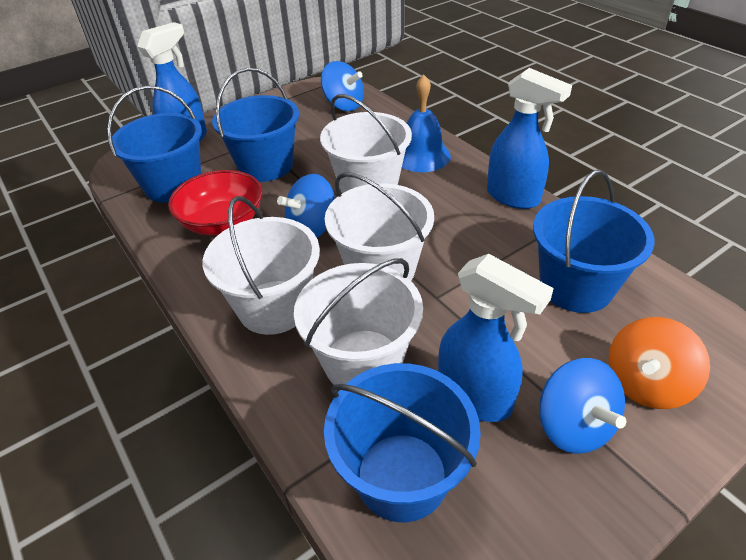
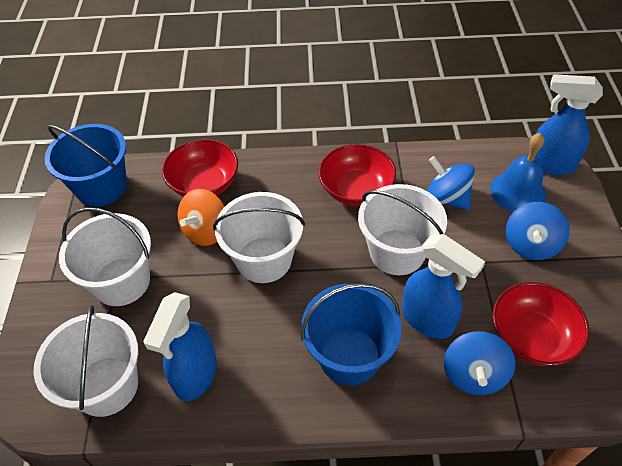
blue bucket: 4 -> 2
red bowl: 1 -> 3

